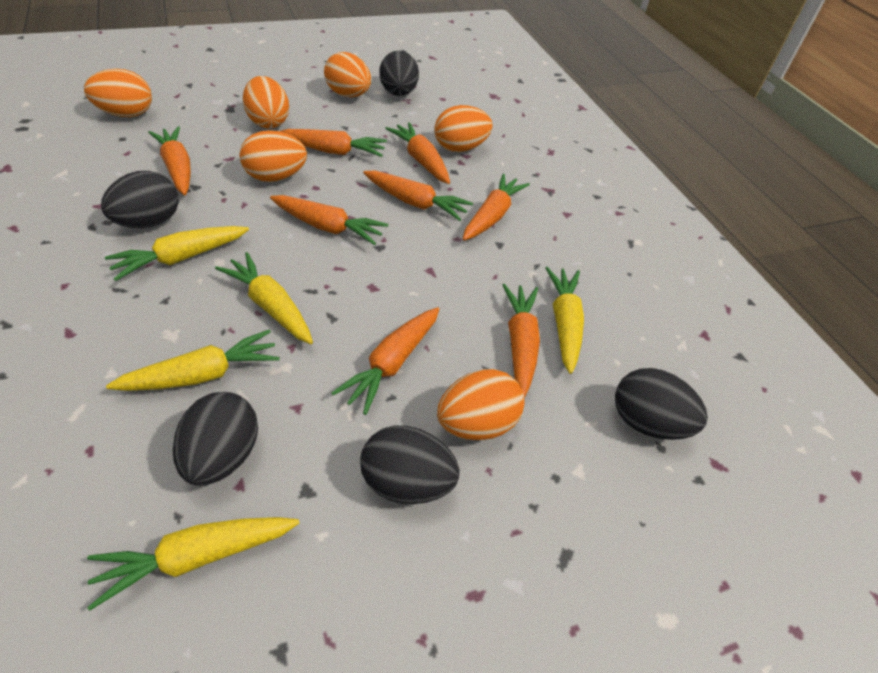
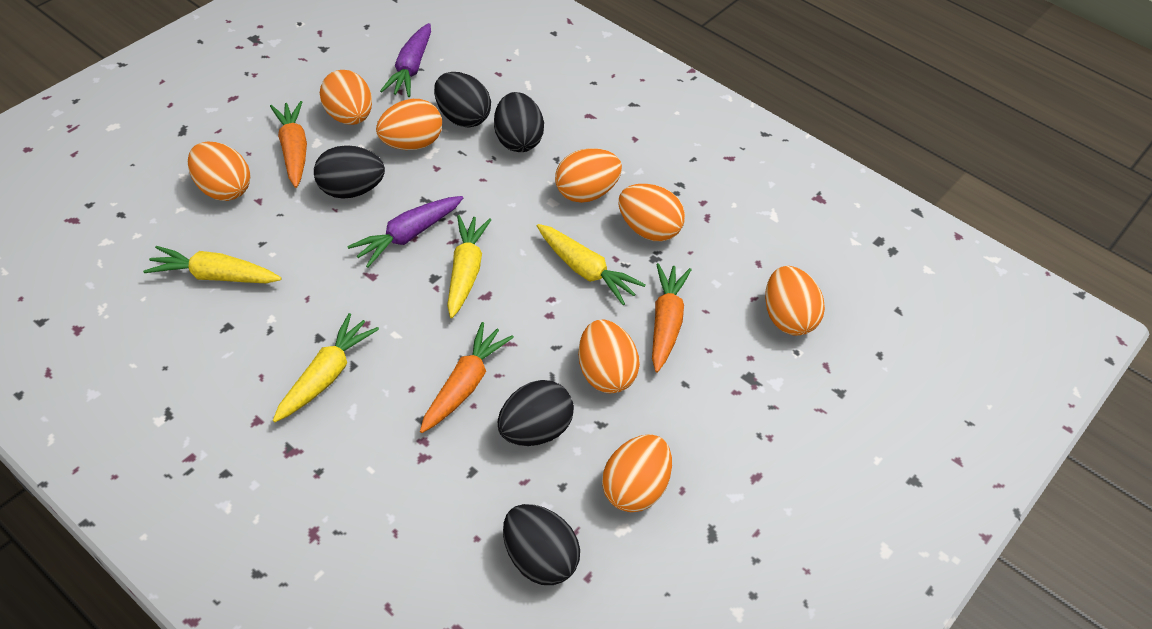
orange carrot: 8 -> 3
orange egg: 6 -> 8
purple carrot: 0 -> 2
yellow carrot: 5 -> 4

